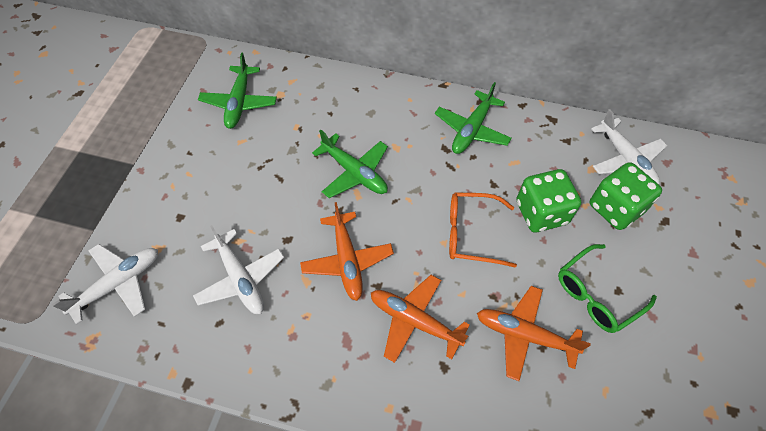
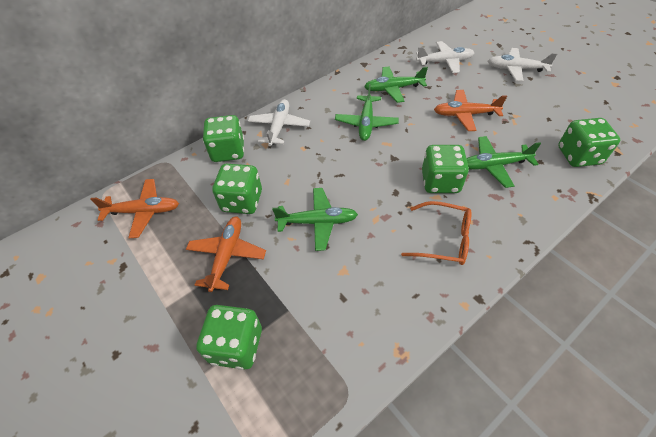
green dice: 2 -> 5
green glasses: 1 -> 0
green plane: 3 -> 4

